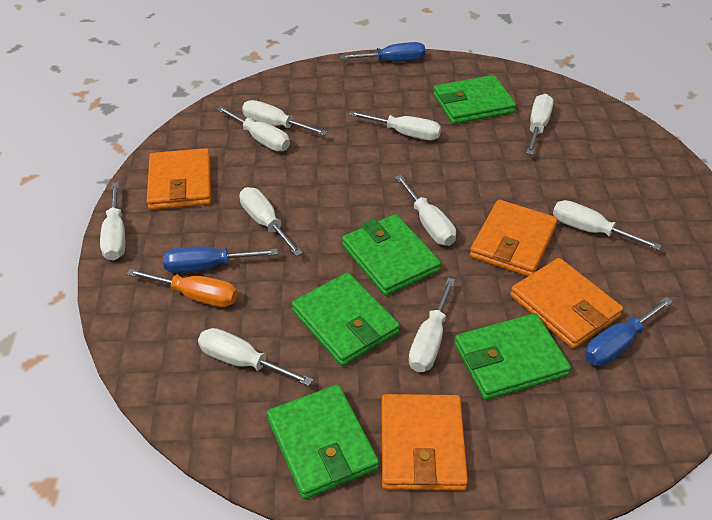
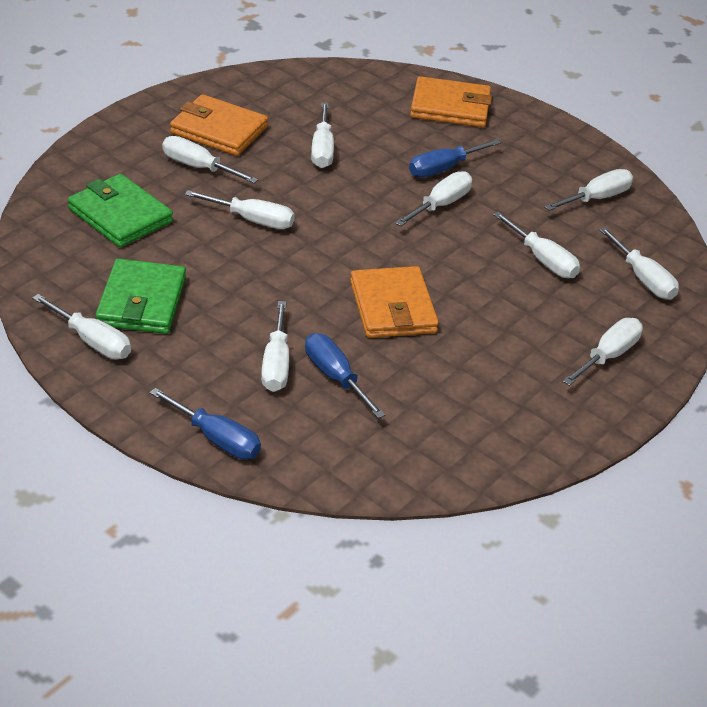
green wallet: 5 -> 2
orange screwdriver: 1 -> 0
orange wallet: 4 -> 3

